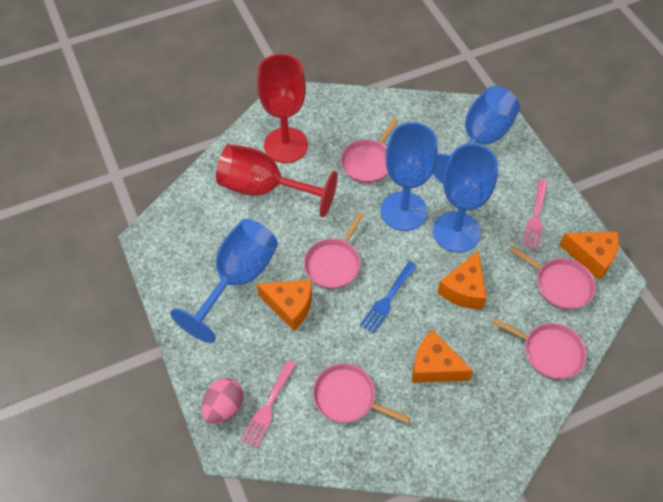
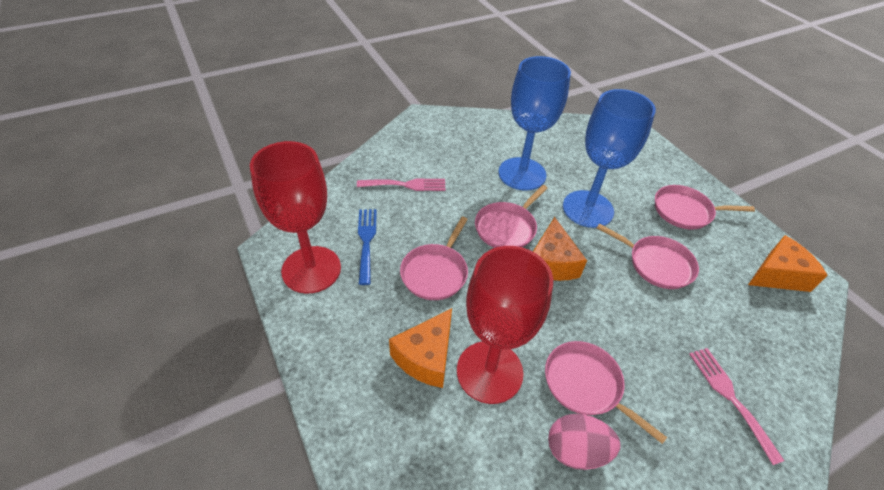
blue goblet: 4 -> 2
orange cheese: 4 -> 3

